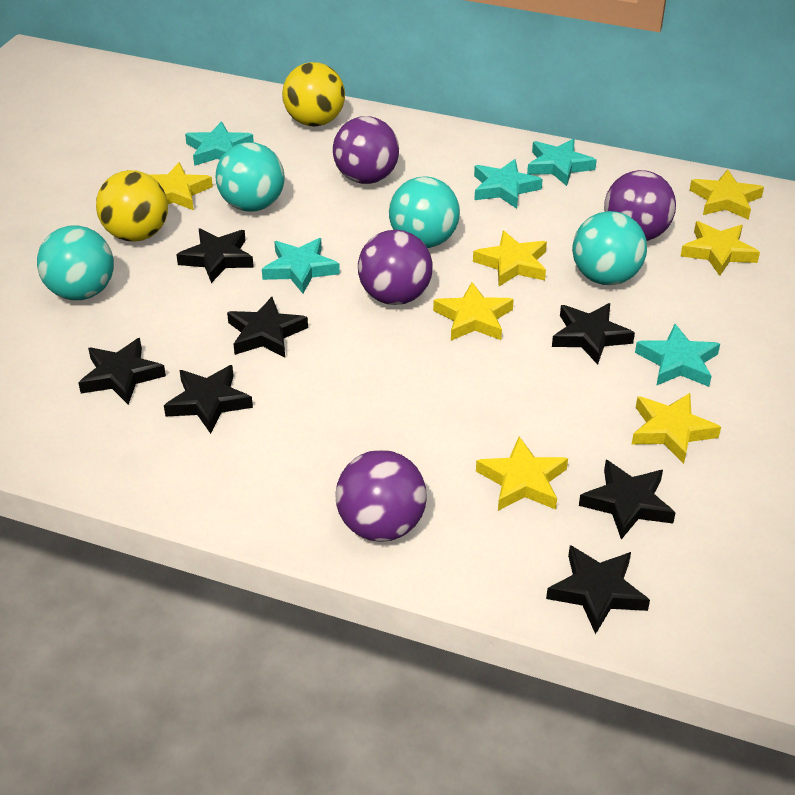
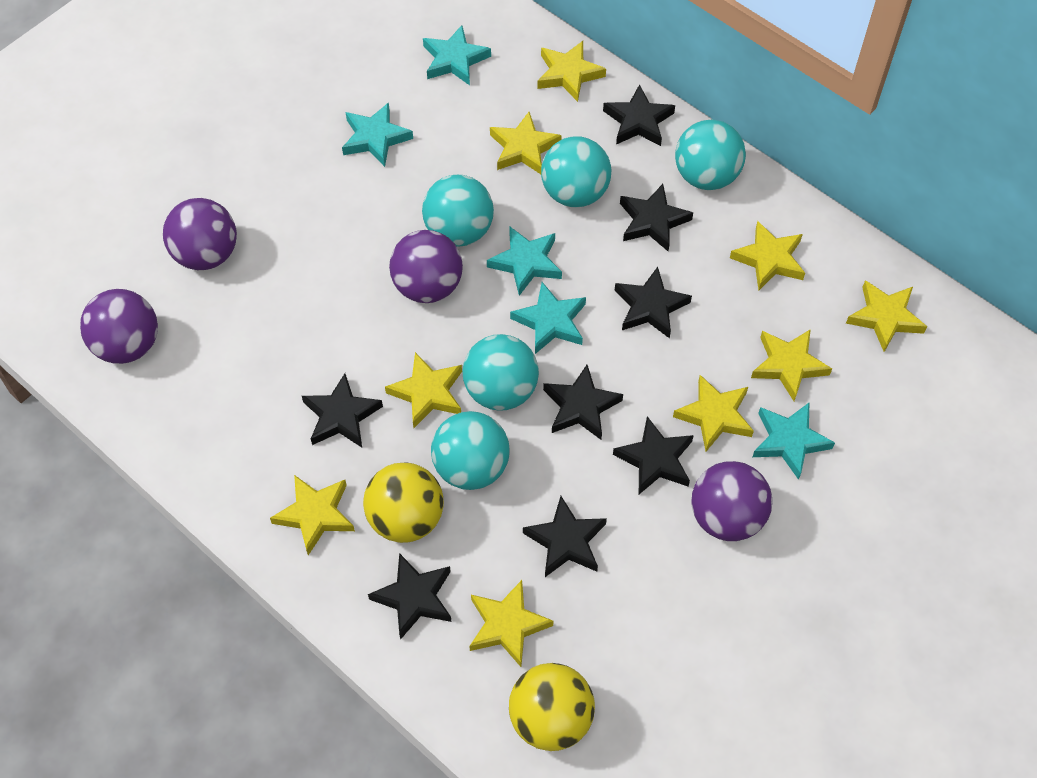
black star: 7 -> 8
turquoise ball: 4 -> 5
yellow star: 7 -> 9

